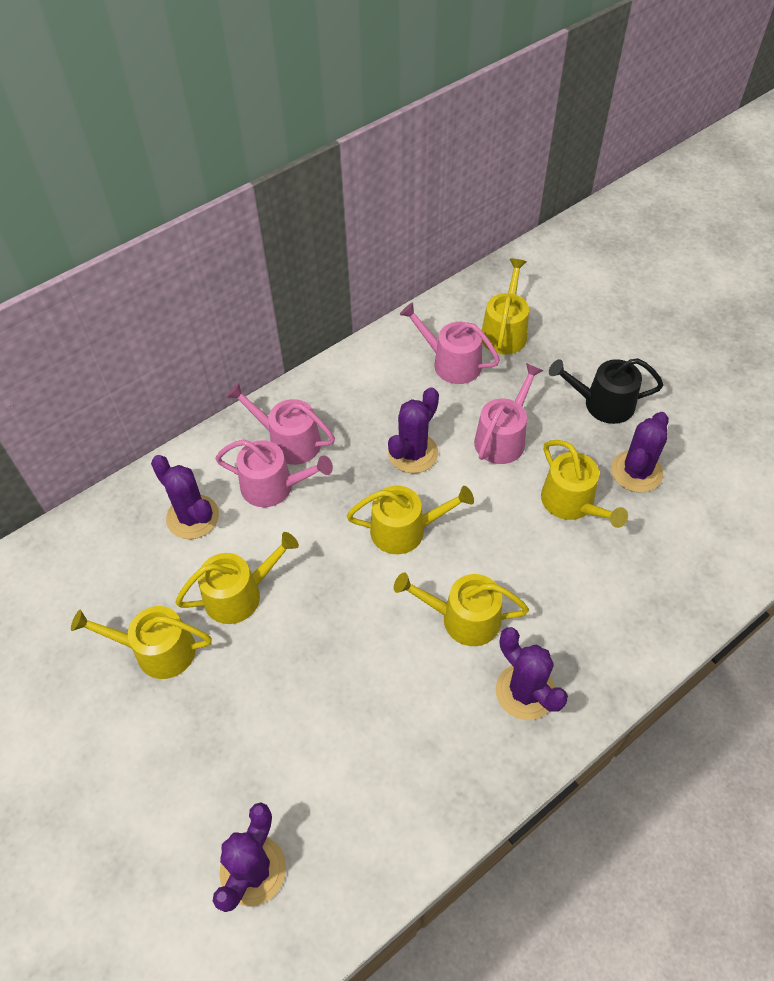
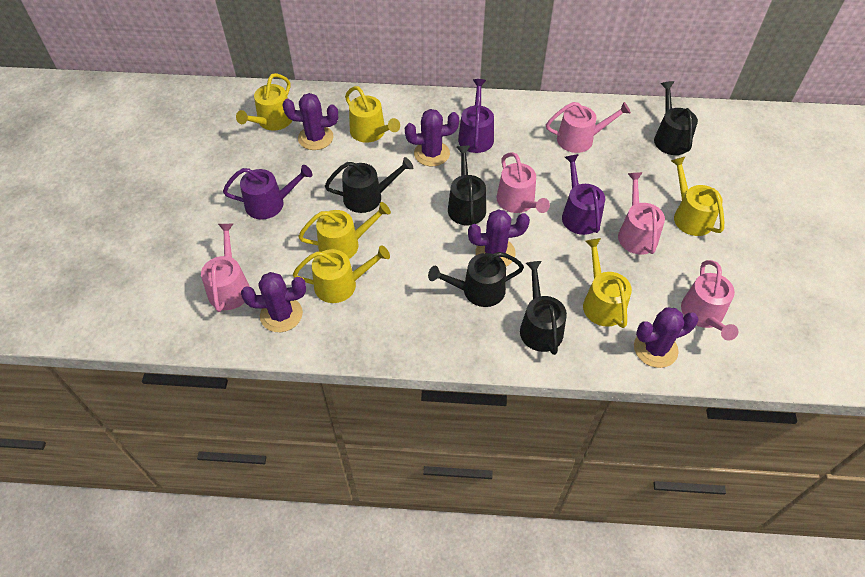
black watering can: 1 -> 5
pink watering can: 4 -> 5
purple watering can: 0 -> 3

